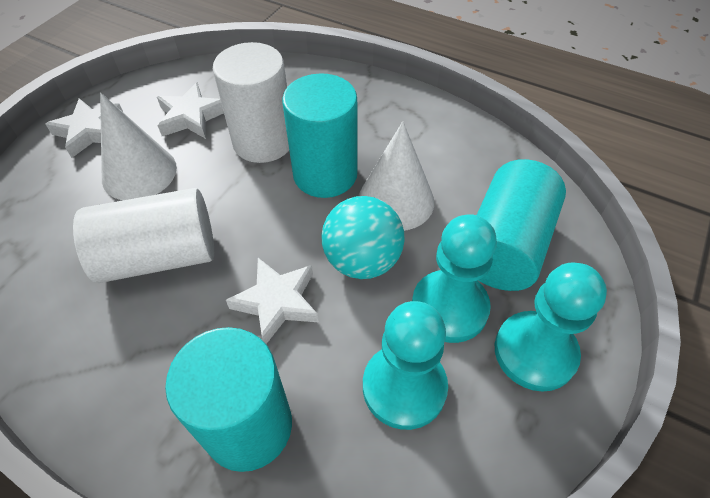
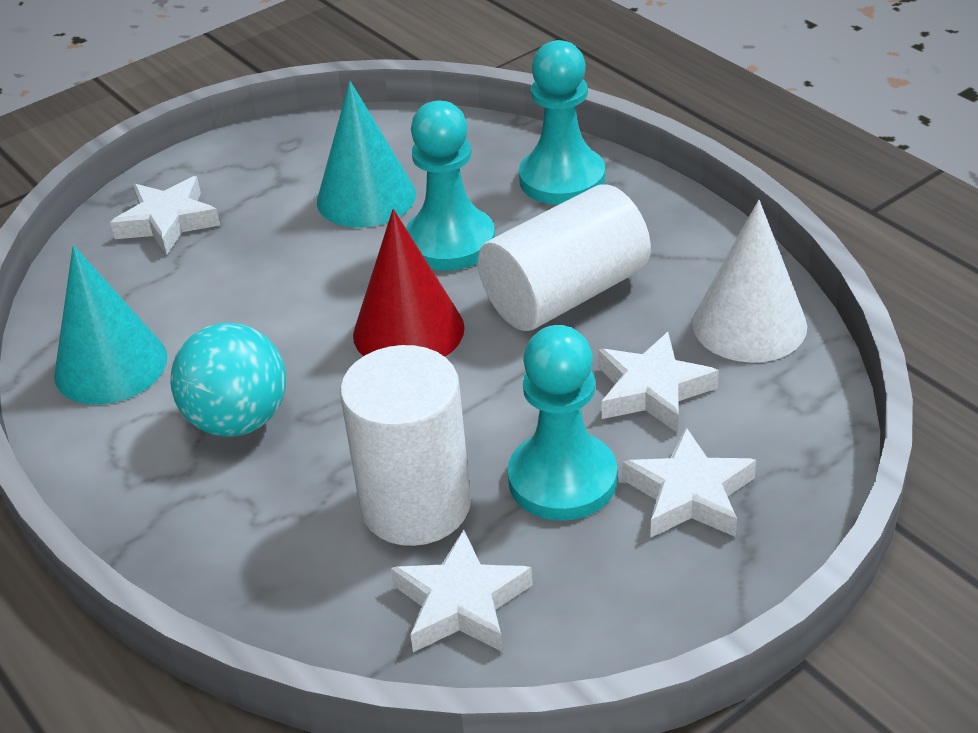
red cone: 0 -> 1
turquoise cone: 0 -> 2
turquoise cylinder: 3 -> 0
white cone: 2 -> 1
white star: 3 -> 4

